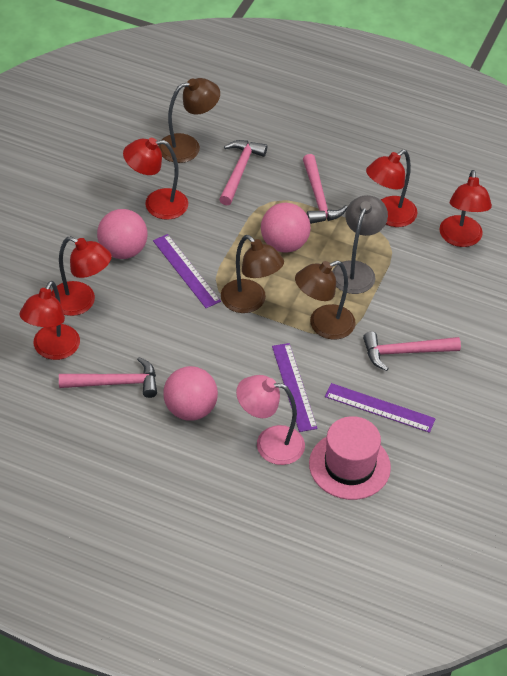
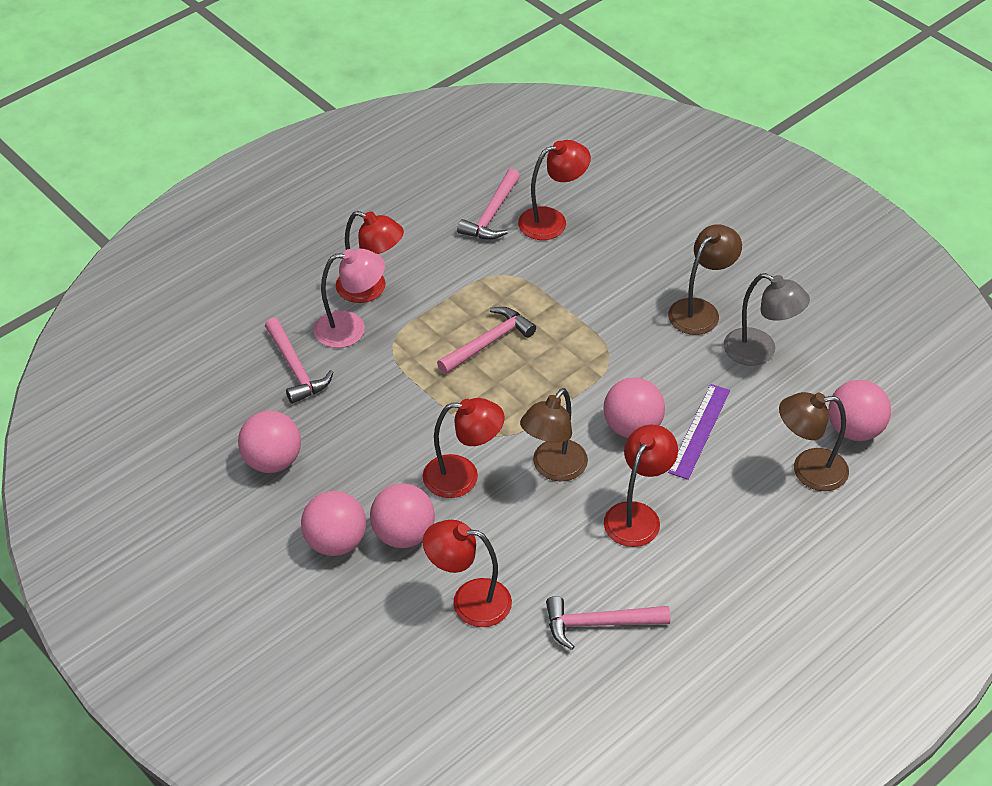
pink ball: 3 -> 5
pink hat: 1 -> 0
purple ruler: 3 -> 1

